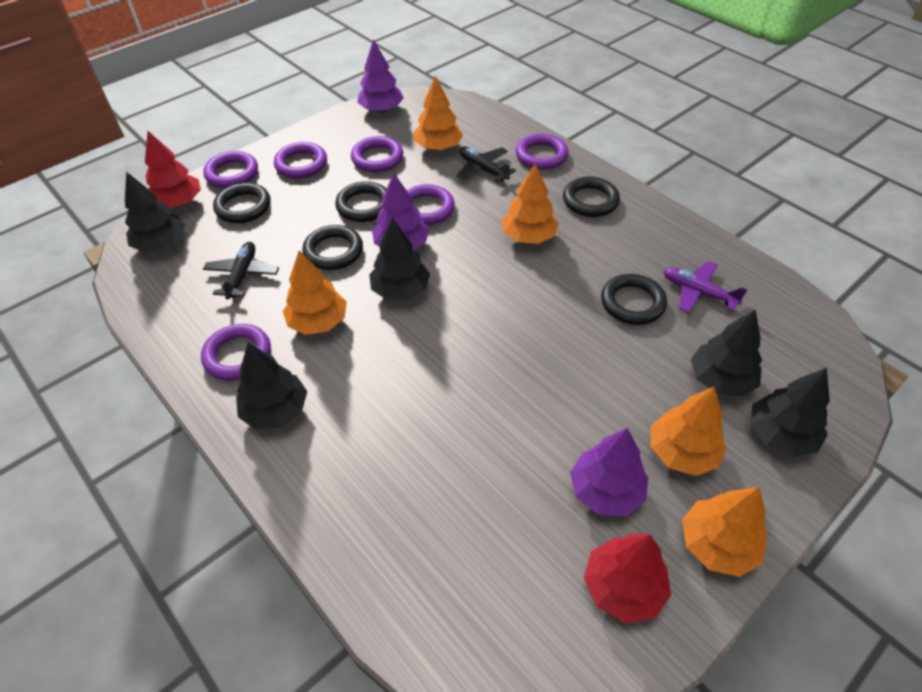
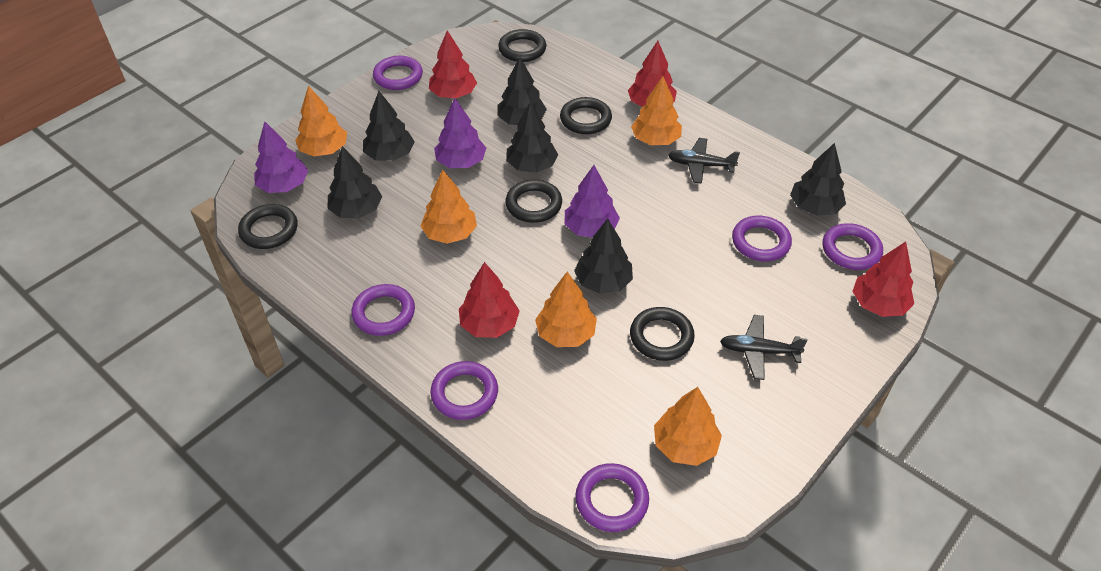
black tree: 5 -> 6
purple plane: 1 -> 0
red tree: 2 -> 4

